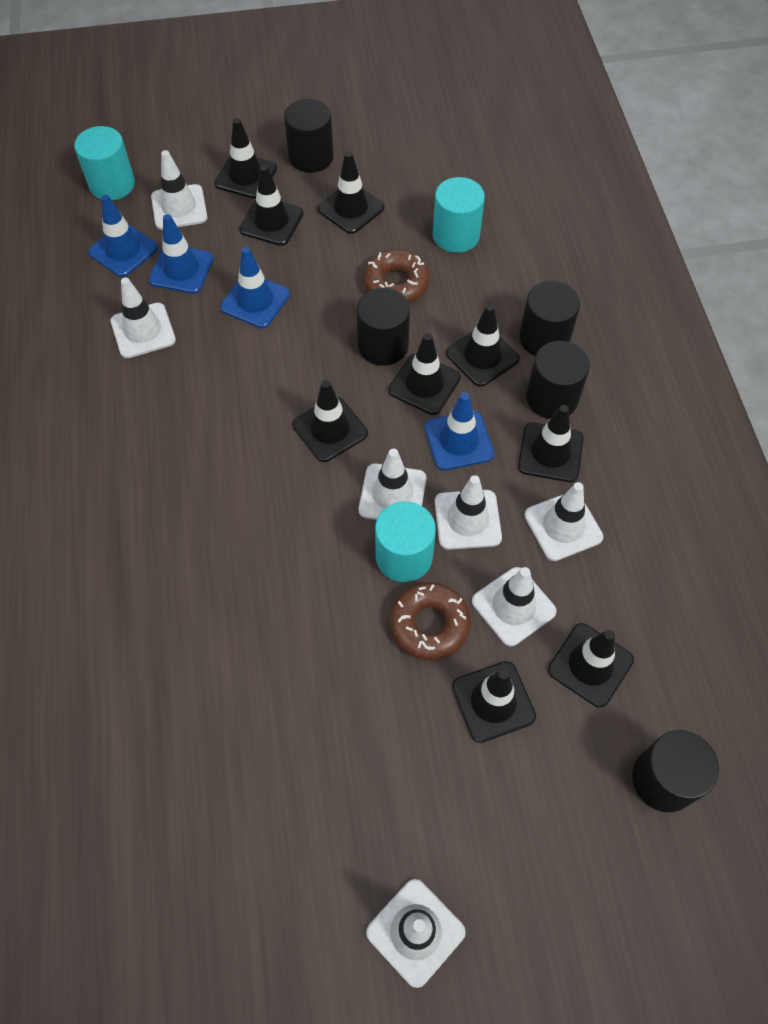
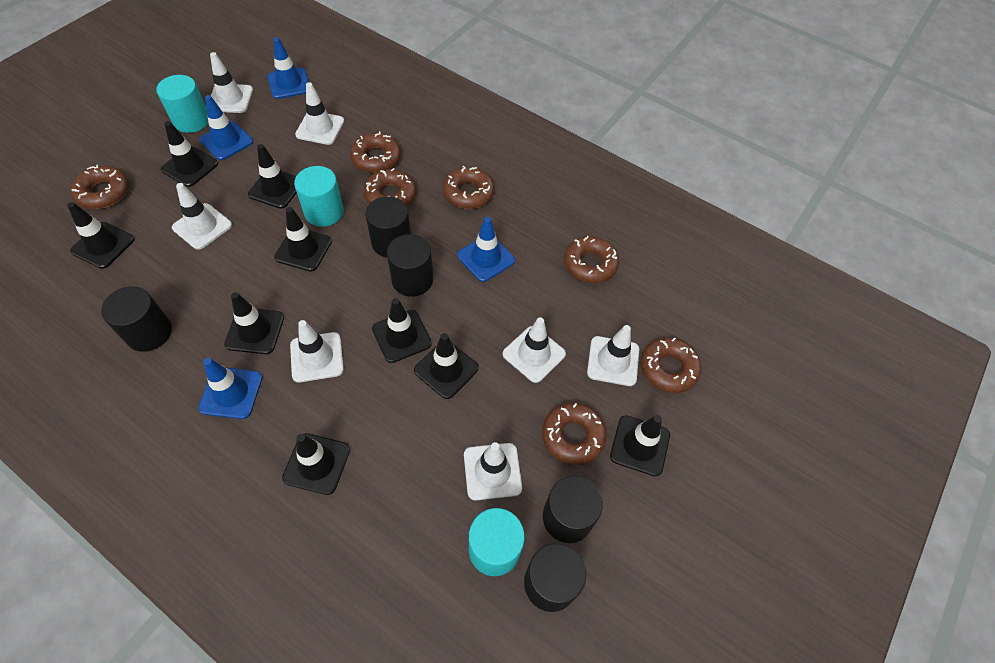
brown donut: 2 -> 7

